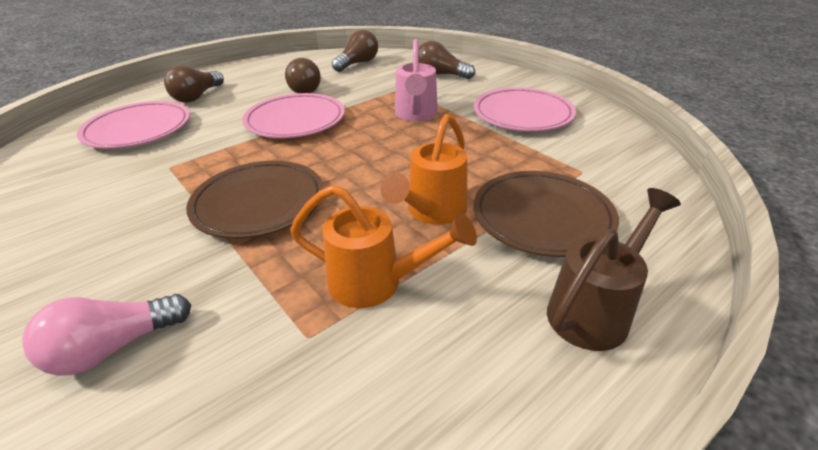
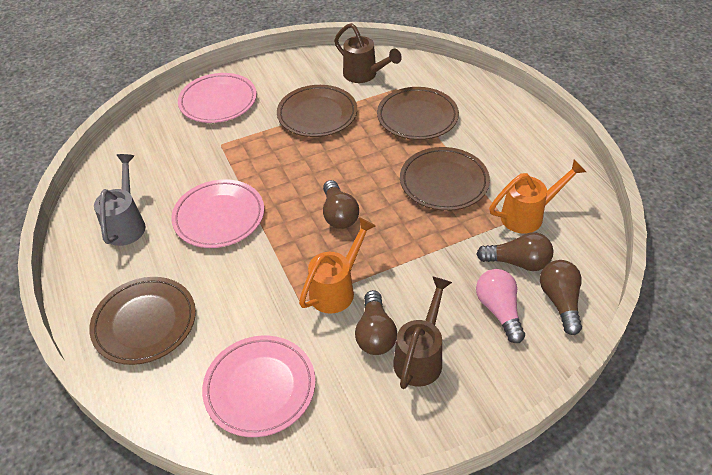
brown plate: 2 -> 4
brown watering can: 1 -> 2
grey watering can: 0 -> 1
pink watering can: 1 -> 0

